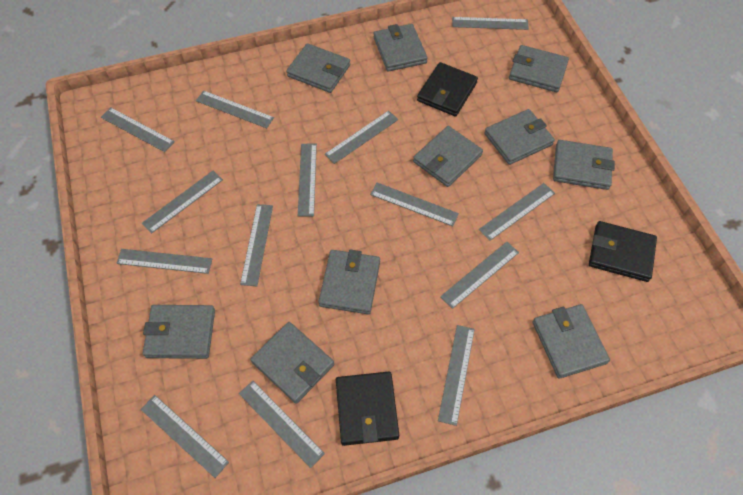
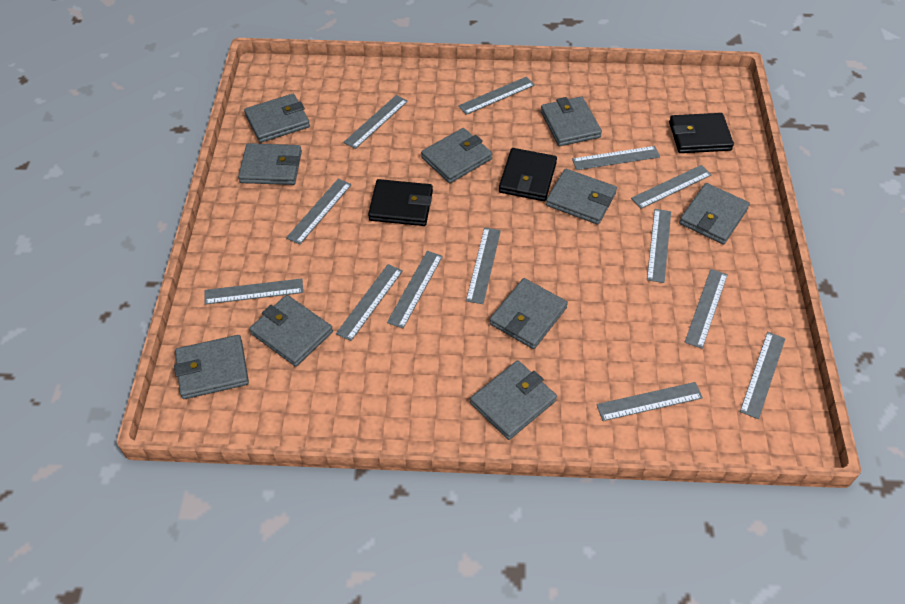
grey ruler: 14 -> 13

